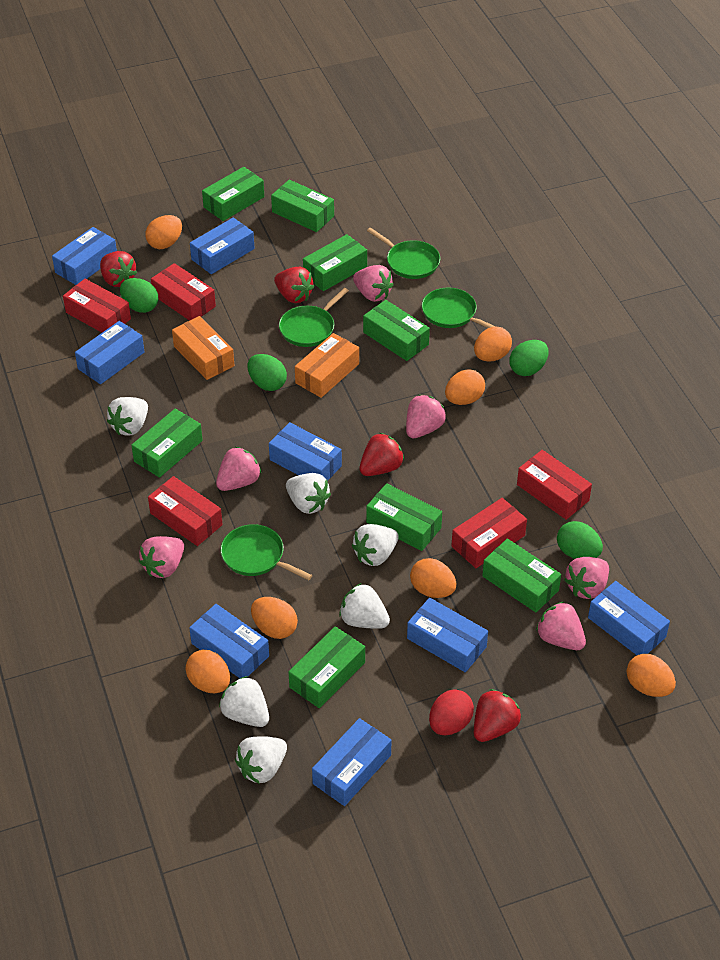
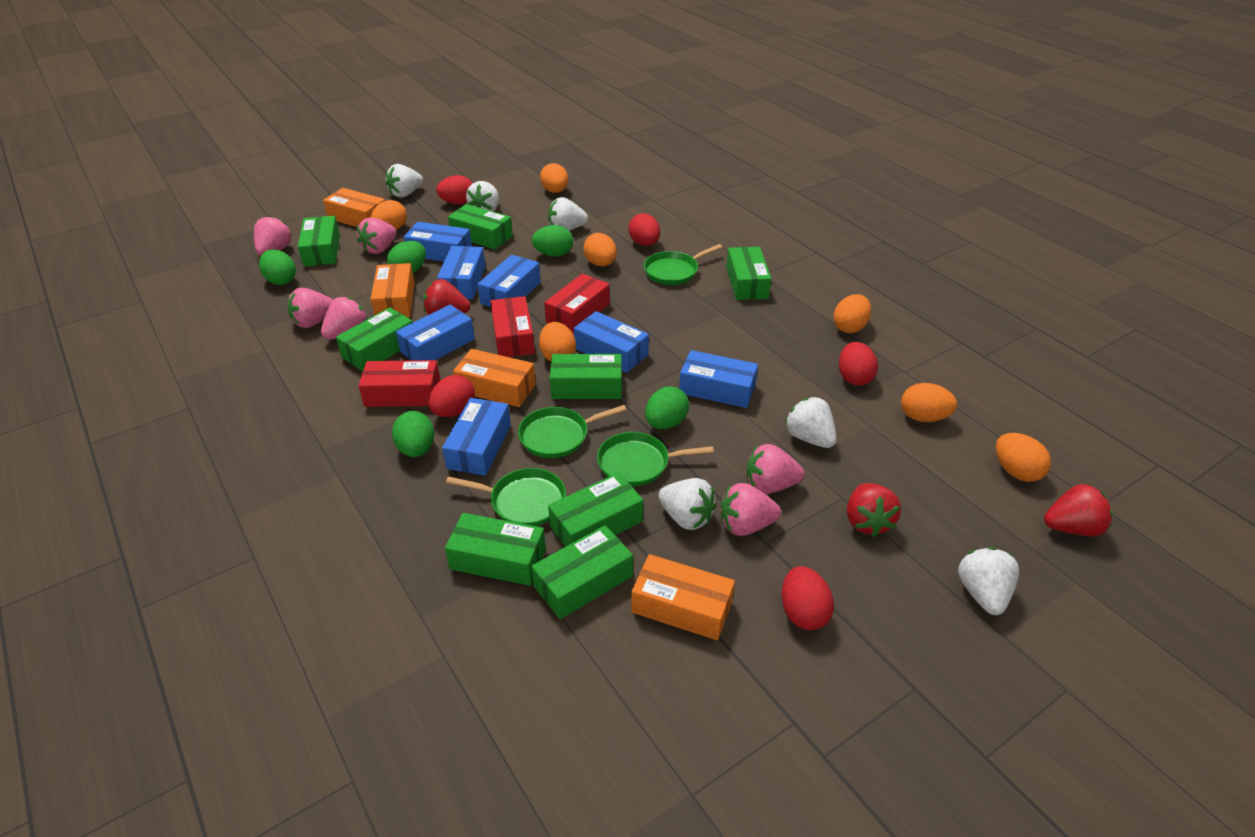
blue box: 8 -> 7
green egg: 4 -> 5
orange box: 2 -> 4
red box: 5 -> 3
red egg: 1 -> 5
red strawberry: 4 -> 3

